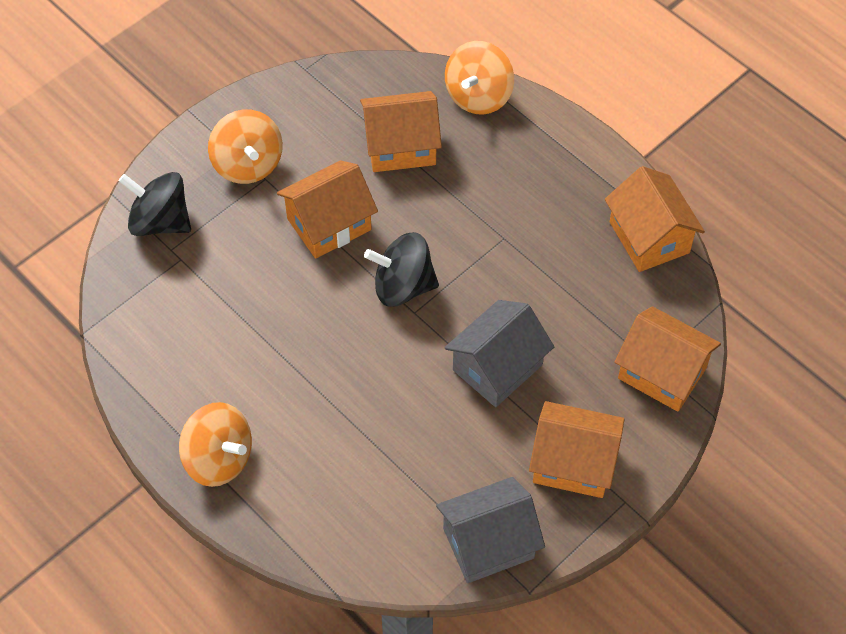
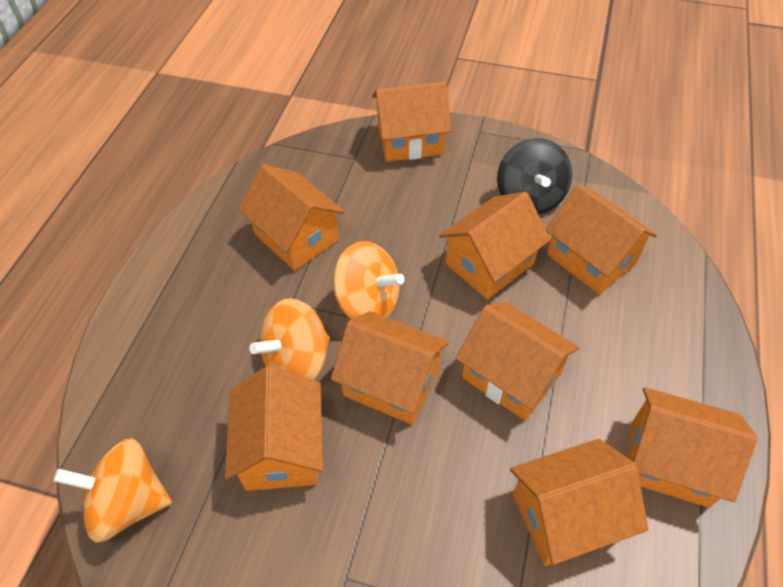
black spinning top: 2 -> 1
grey house: 2 -> 0
orange house: 5 -> 9

